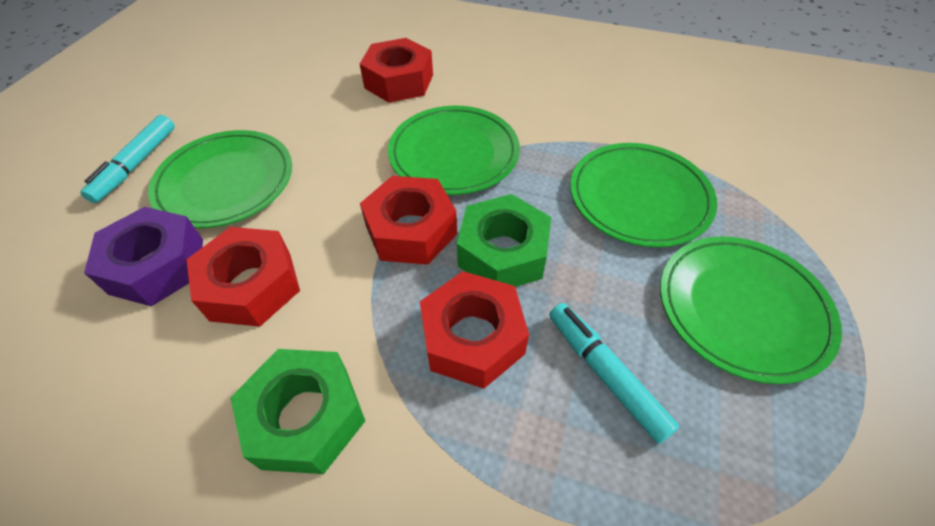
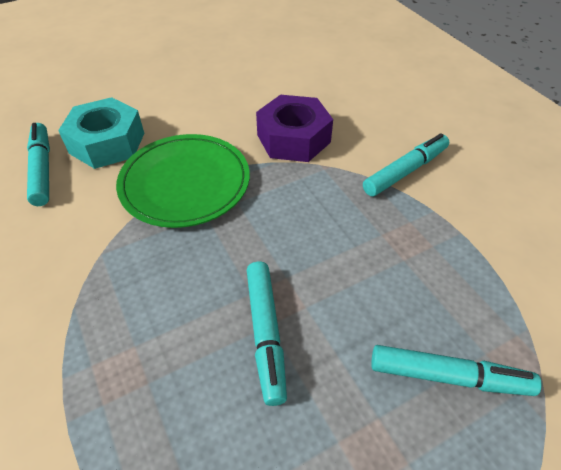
green nut: 2 -> 0
green plate: 4 -> 1
red nut: 4 -> 0
turquoise marker: 2 -> 4
turquoise nut: 0 -> 1

